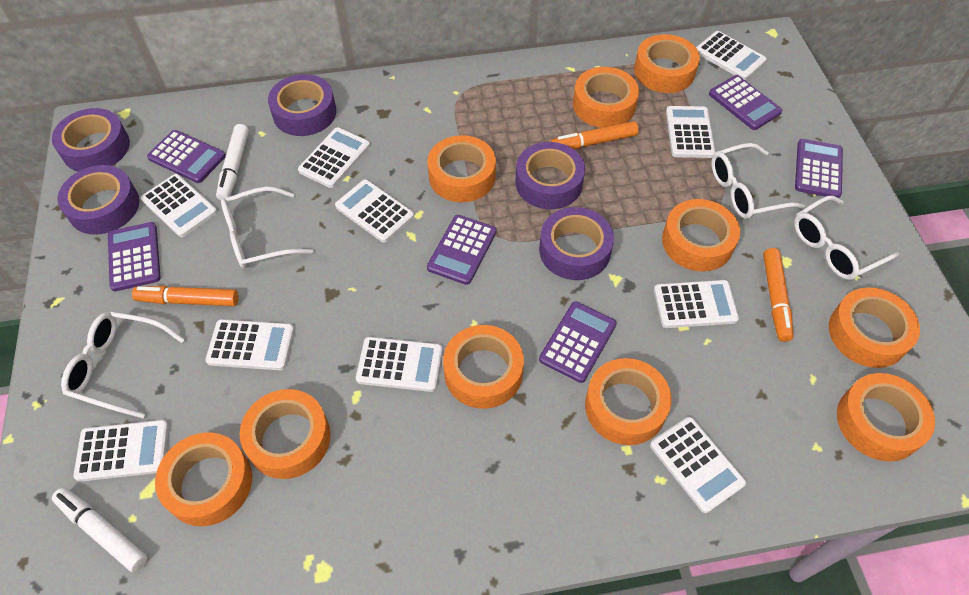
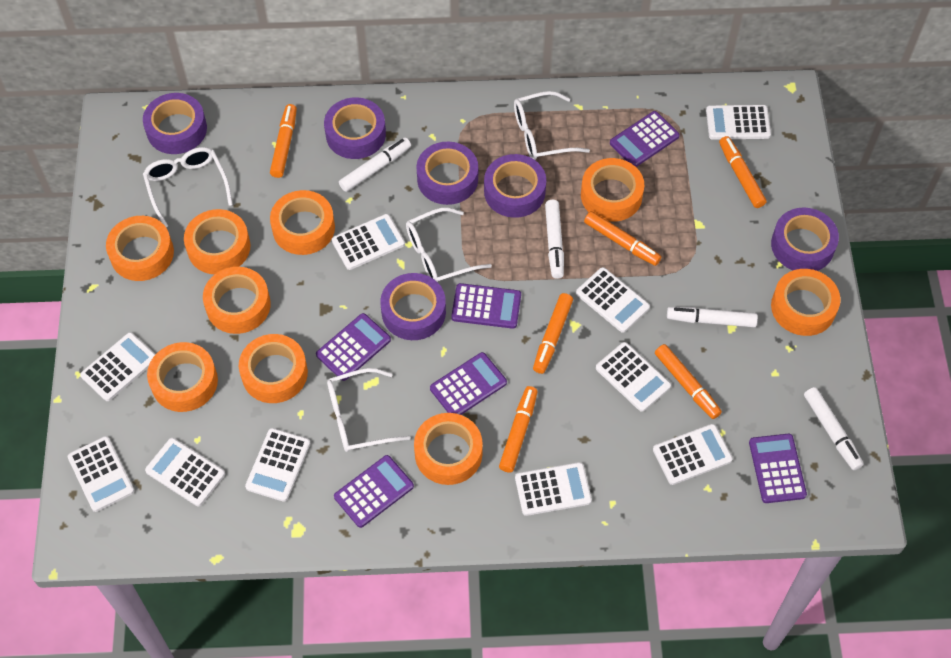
orange marker: 3 -> 6
orange tape: 10 -> 9
purple tape: 5 -> 6
white marker: 2 -> 4

